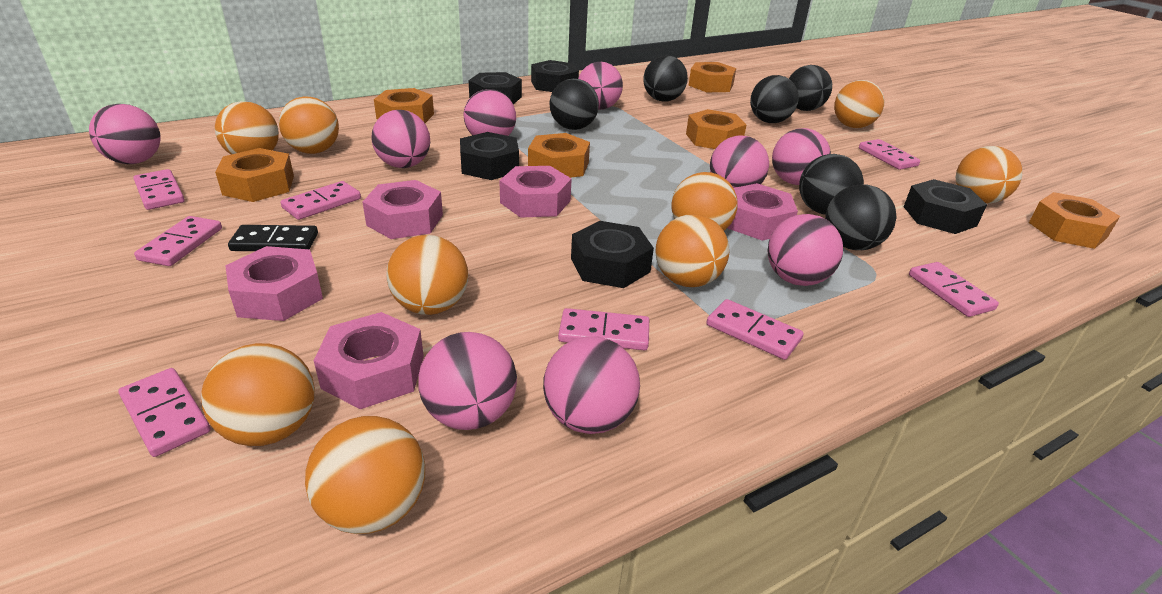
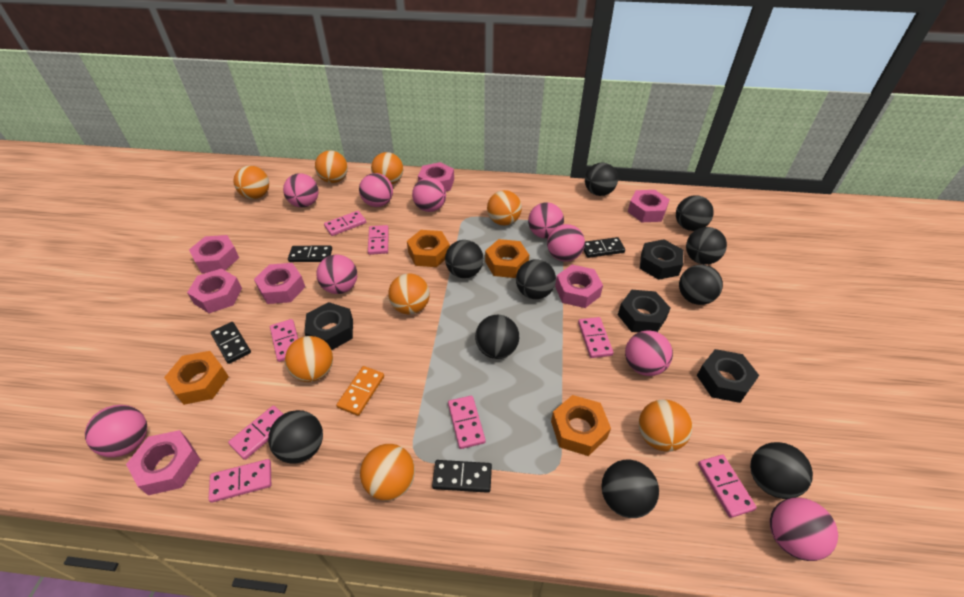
black ball: 6 -> 10
black domino: 1 -> 4
black nut: 5 -> 4
orange ball: 9 -> 8
orange domino: 0 -> 1
orange nut: 6 -> 4
pink nut: 5 -> 7

